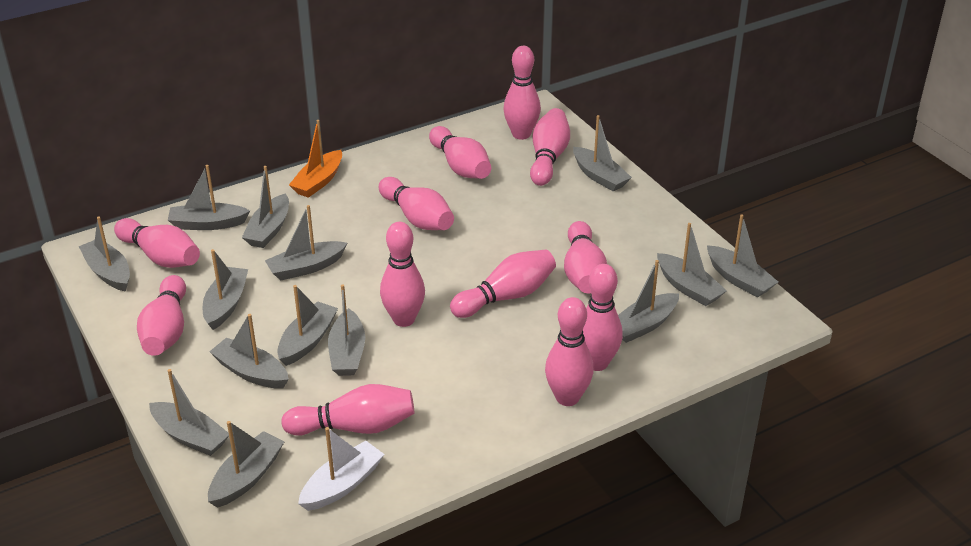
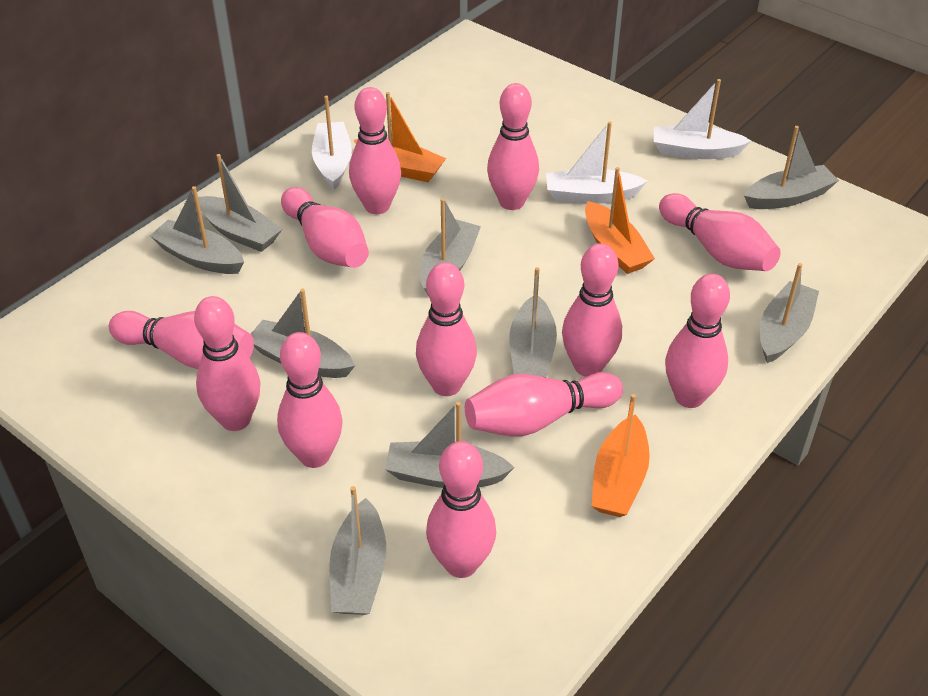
grey boat: 14 -> 9
orange boat: 1 -> 3
white boat: 1 -> 3

